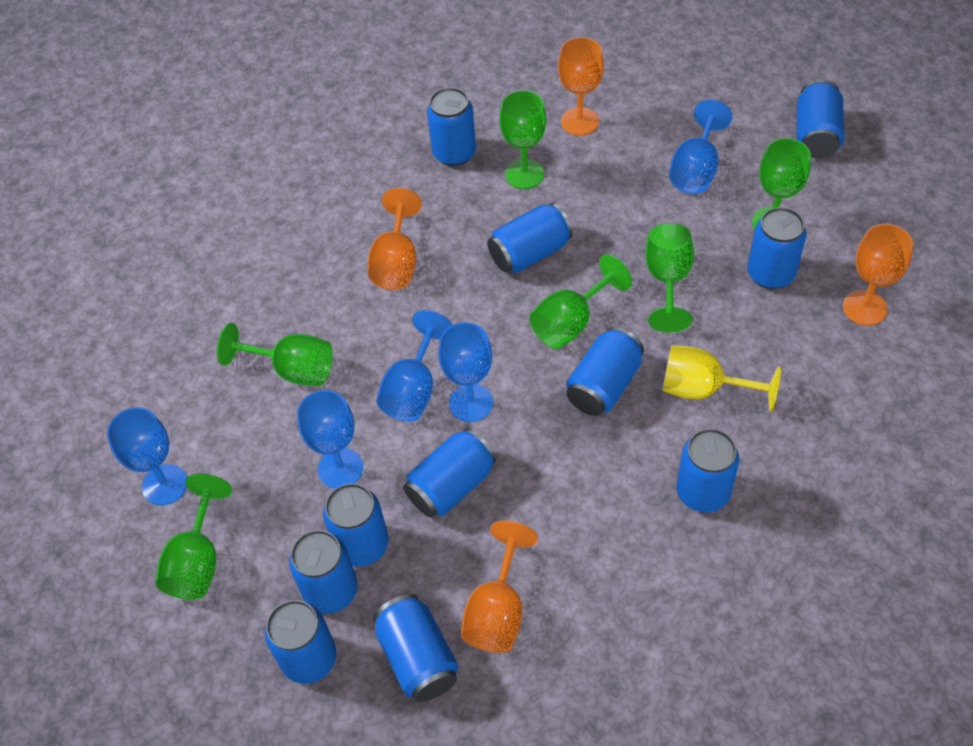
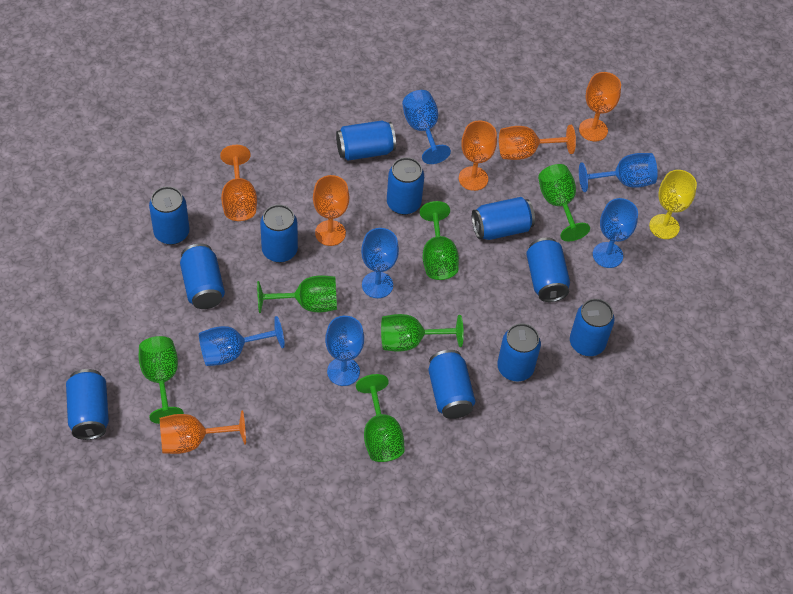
blue goblet: 5 -> 6
orange goblet: 4 -> 6

